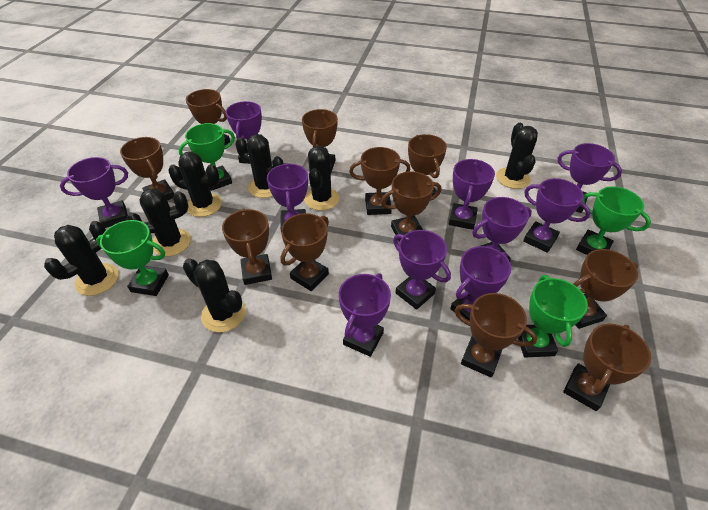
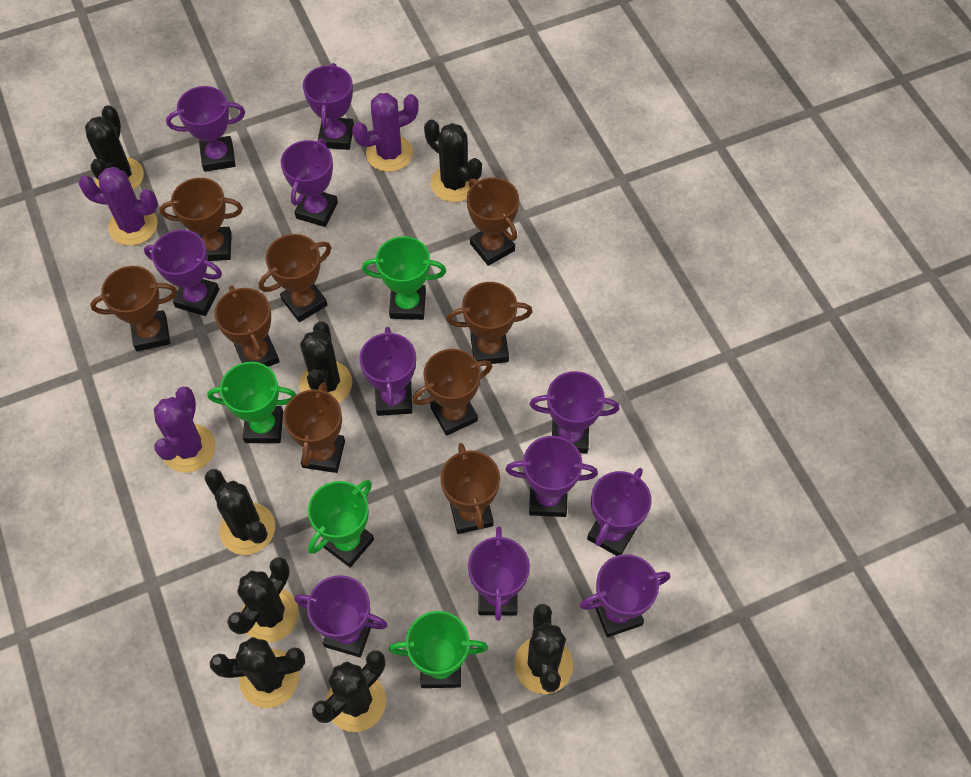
black cactus: 7 -> 8
brown trophy: 11 -> 9
purple cactus: 0 -> 3
purple trophy: 10 -> 11

